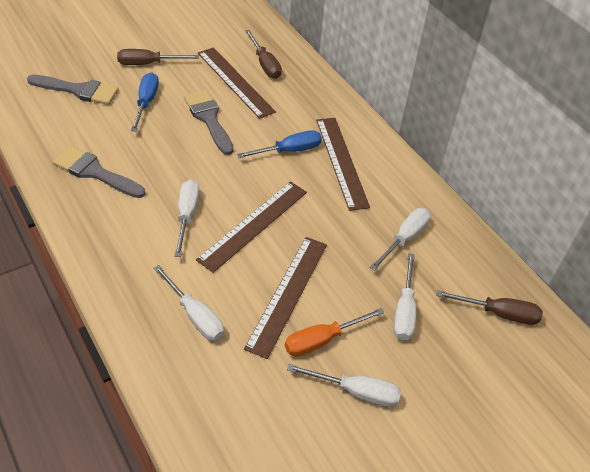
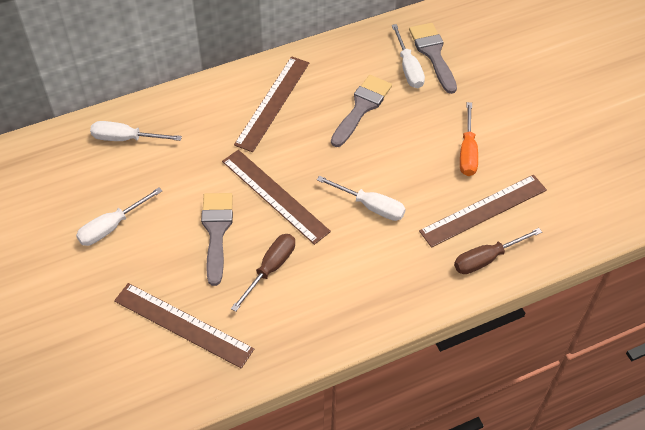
blue screwdriver: 2 -> 0
brown screwdriver: 3 -> 2
white screwdriver: 5 -> 4

